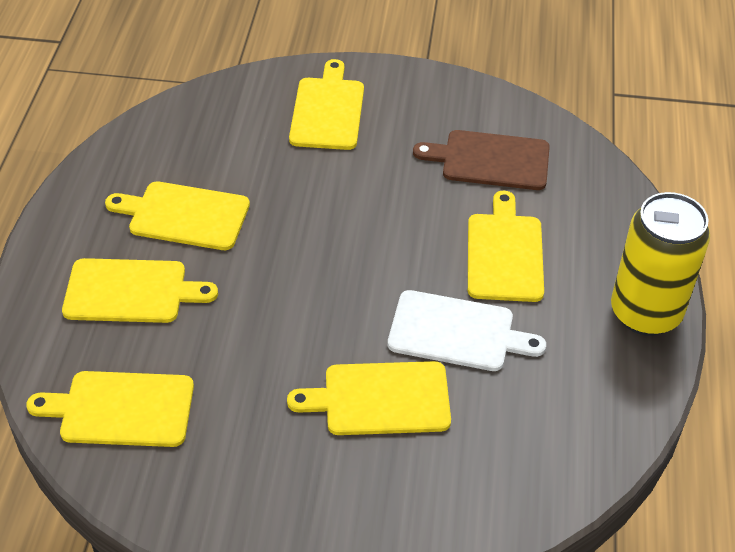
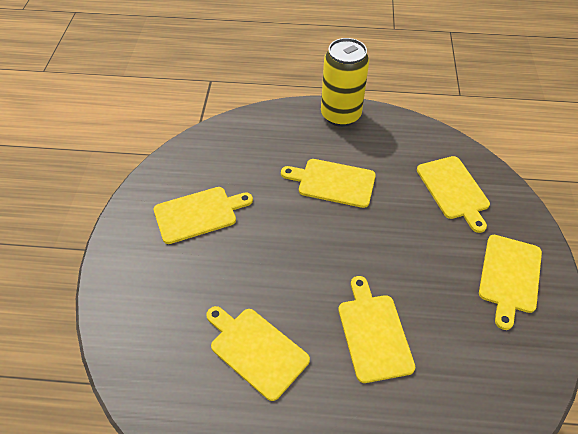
brown cutting board: 1 -> 0
white cutting board: 1 -> 0

